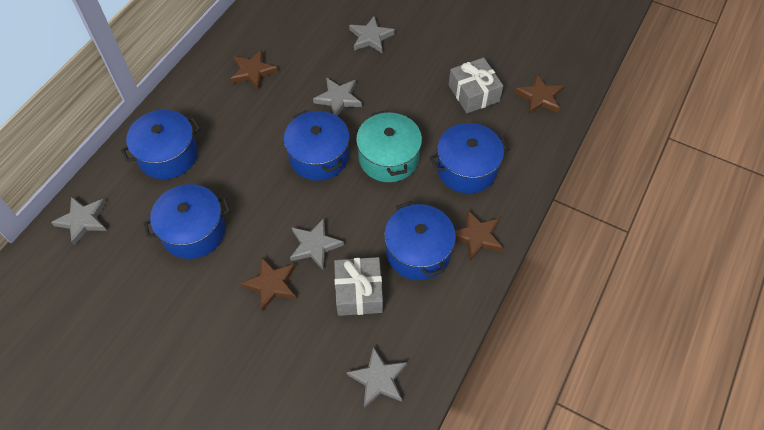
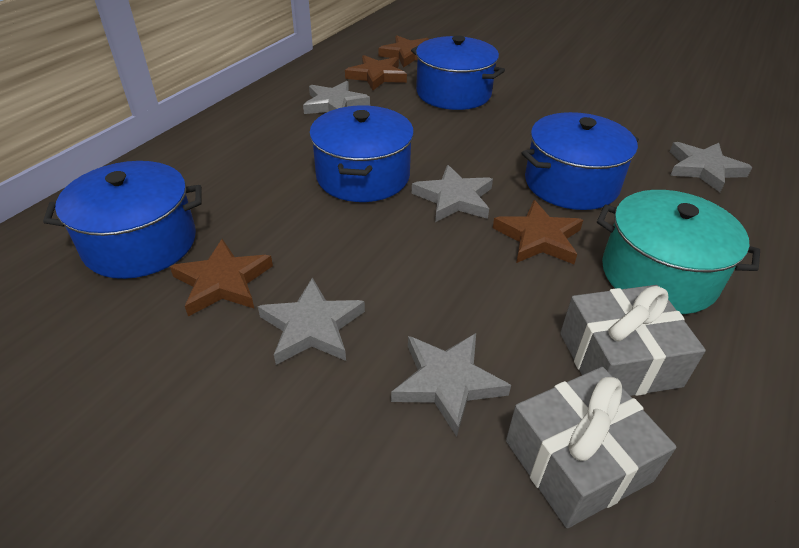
blue pot: 5 -> 4

